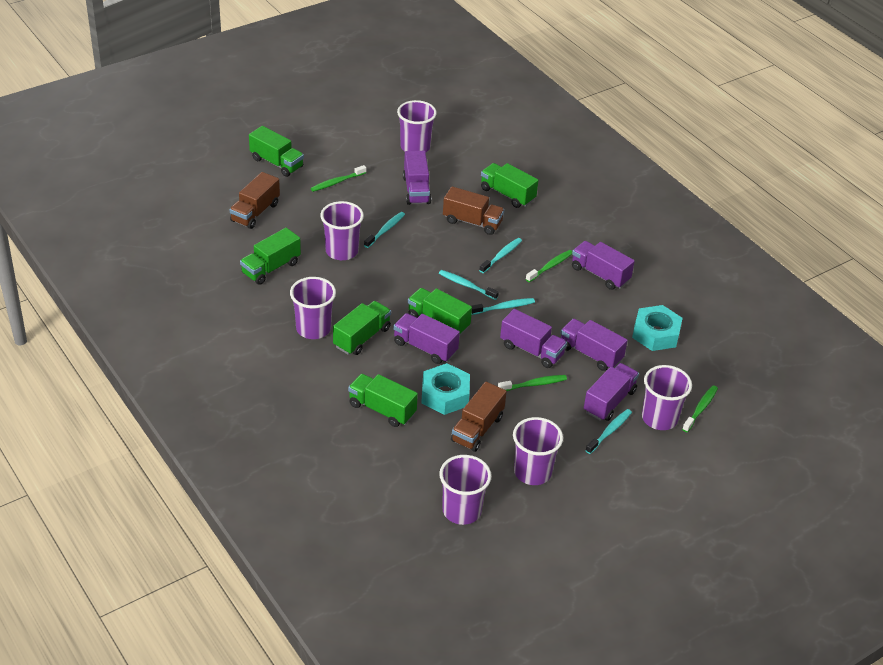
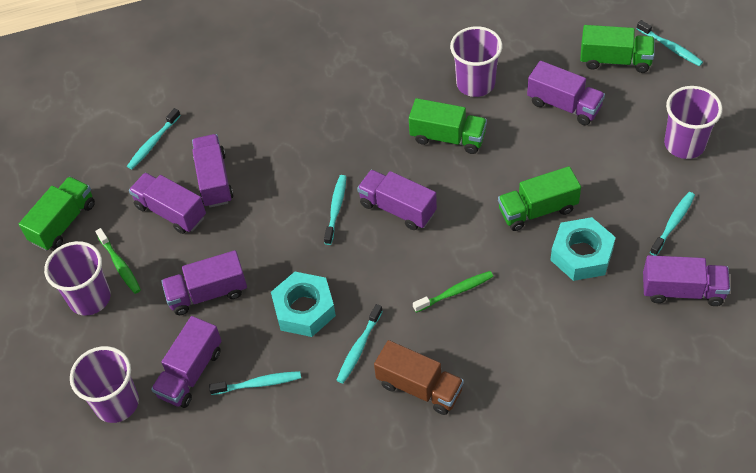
brown truck: 3 -> 1
green toothbrush: 4 -> 2
green truck: 6 -> 4
purple cup: 6 -> 4
purple truck: 6 -> 7
turquoise toothbrush: 5 -> 6

